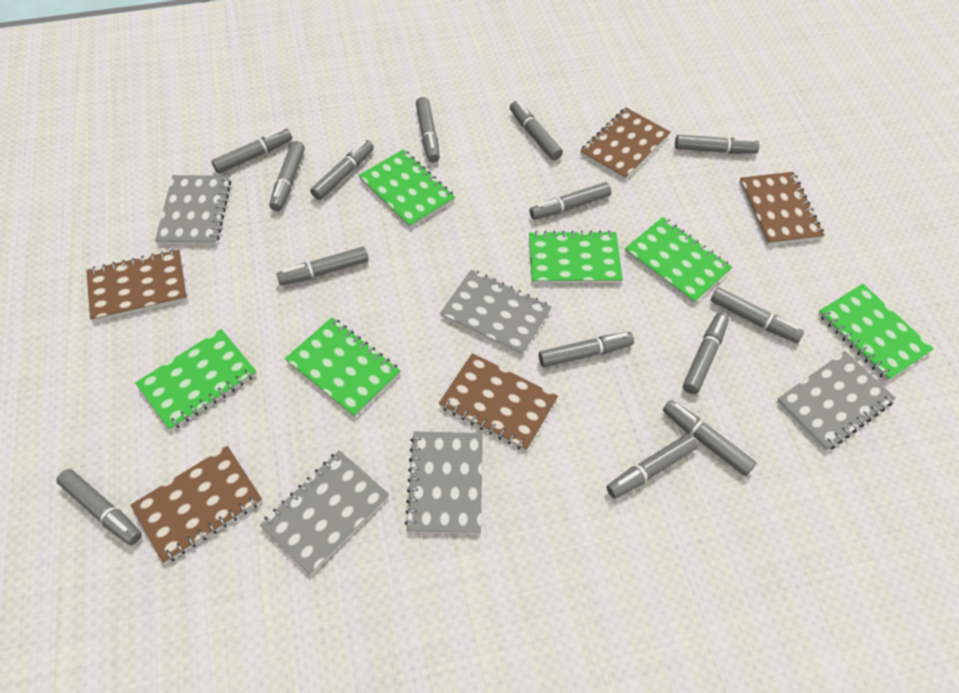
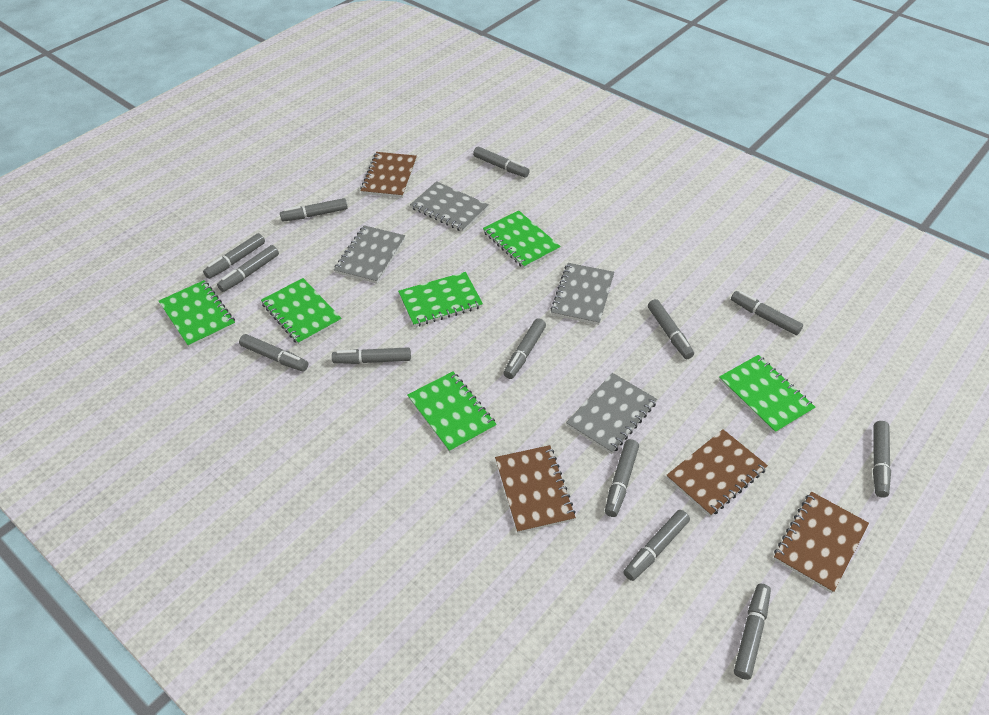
brown notebook: 5 -> 4
grey marker: 14 -> 13
grey notebook: 5 -> 4

